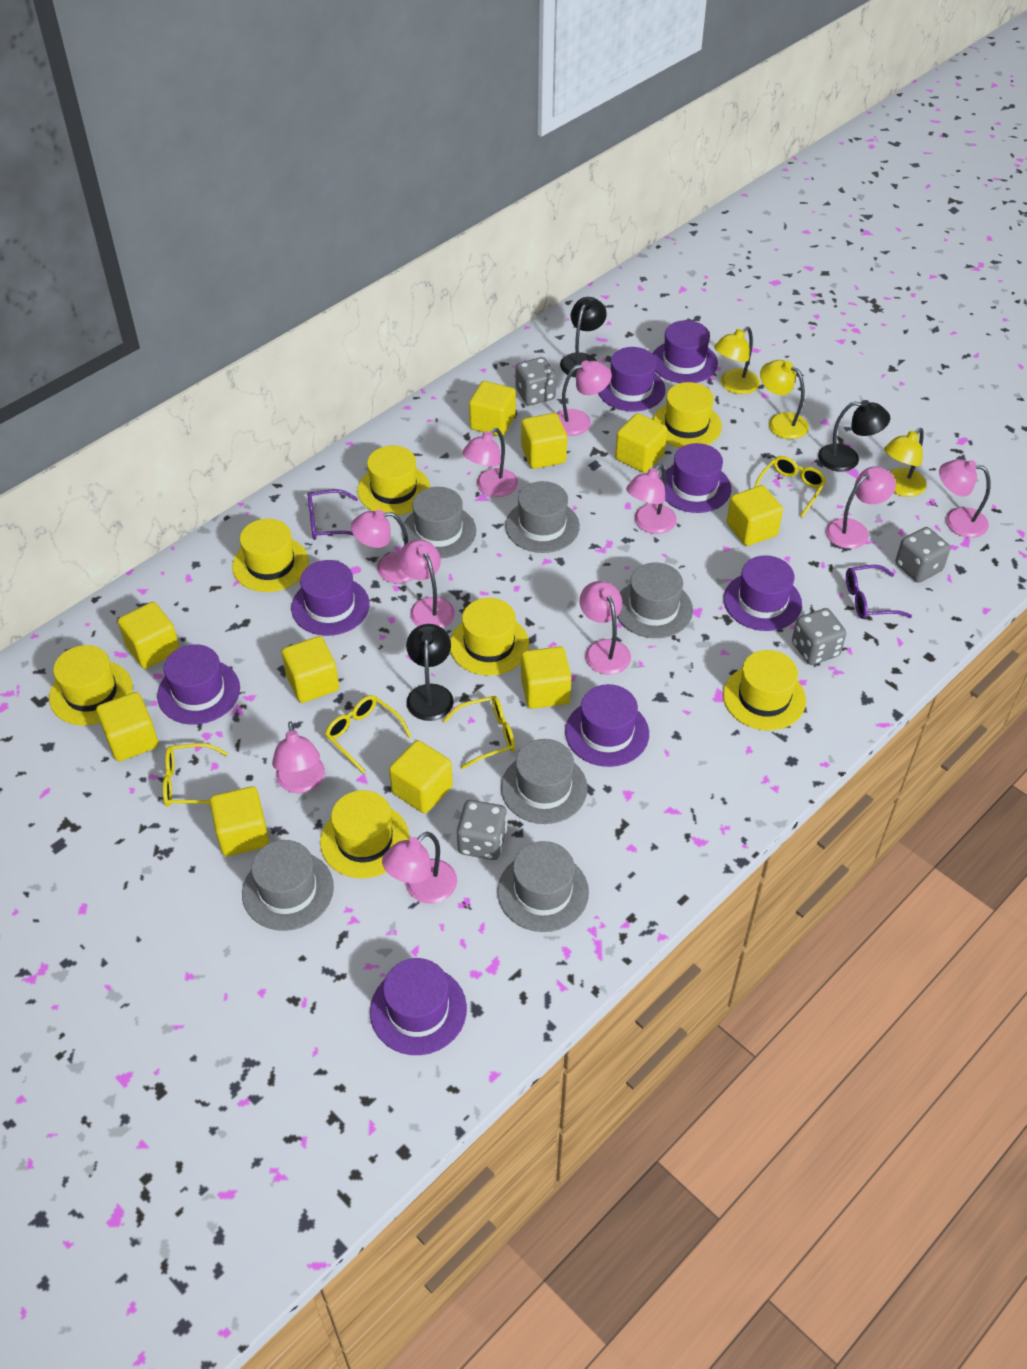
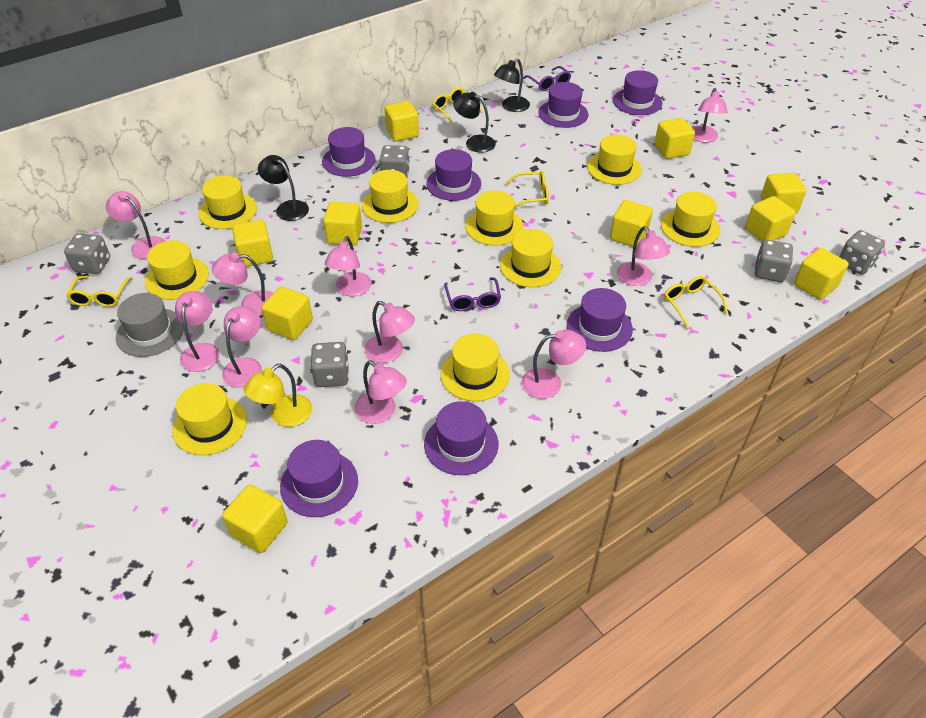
grey dice: 4 -> 5
grey hat: 6 -> 1
purple hat: 8 -> 7
yellow hat: 7 -> 9
yellow lamp: 3 -> 1

